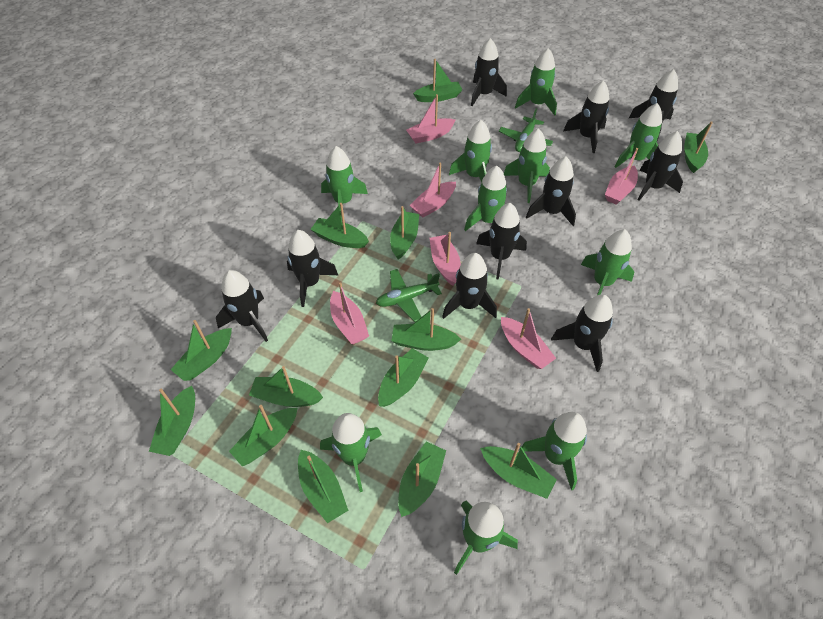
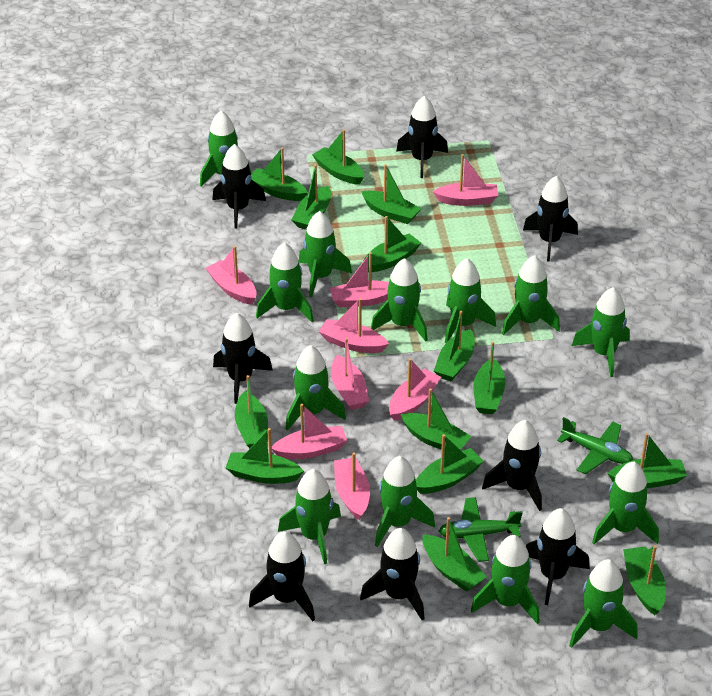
black rocket: 10 -> 8
green boat: 13 -> 14
green rocket: 10 -> 13
pink boat: 6 -> 8

